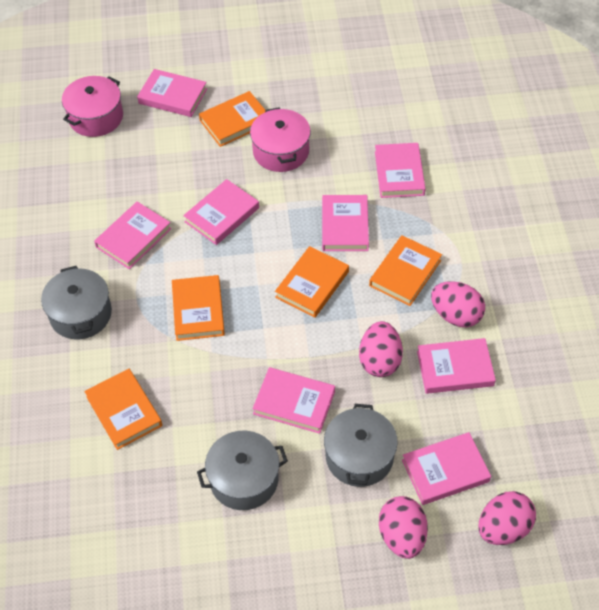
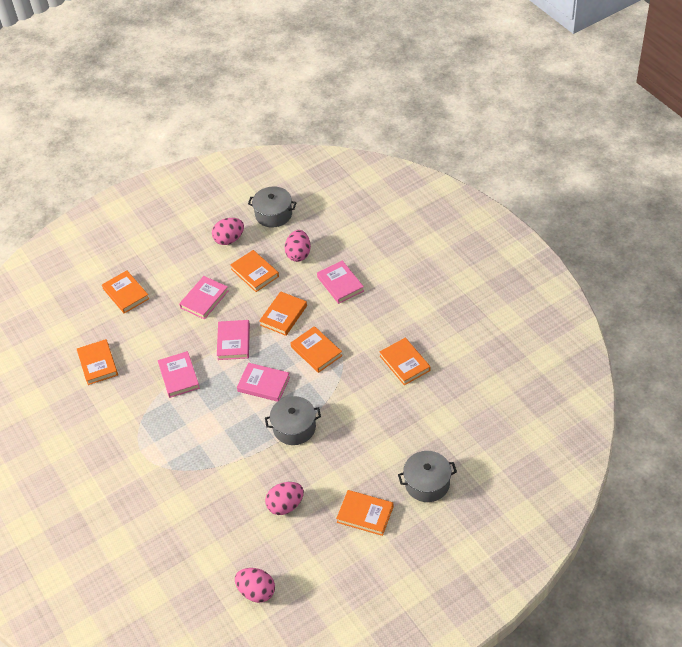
orange book: 5 -> 7
pink book: 8 -> 5
pink pot: 2 -> 0

